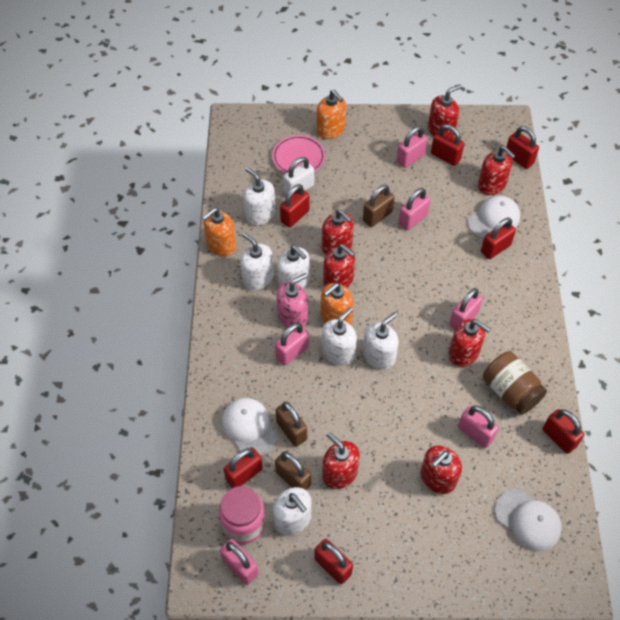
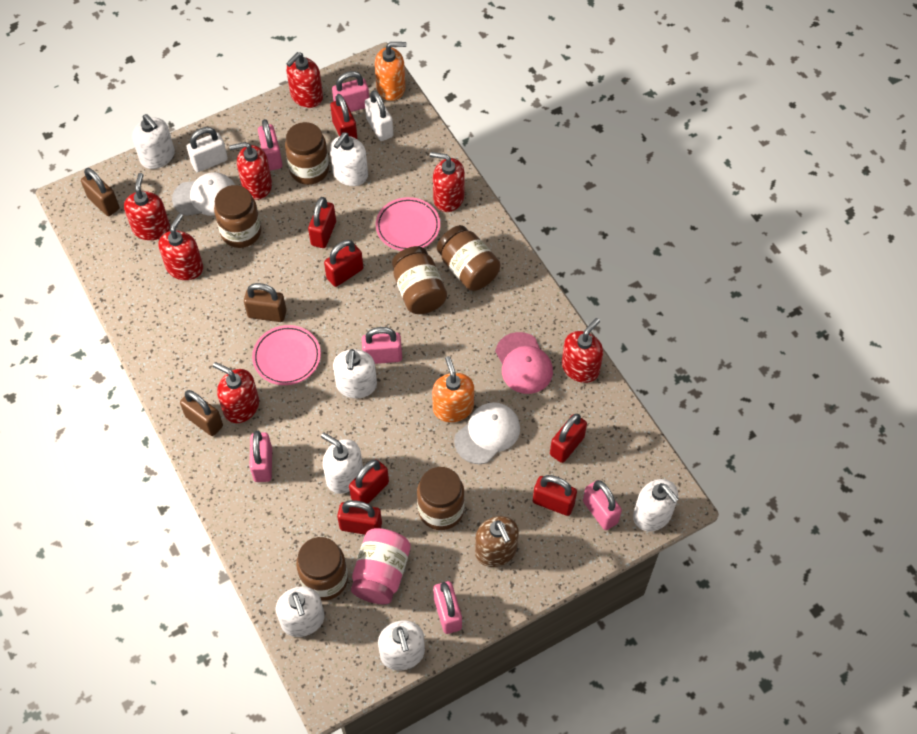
brown jar: 1 -> 6
brown soap dispenser: 0 -> 1
orange soap dispenser: 3 -> 2
pink cap: 0 -> 1
pink plate: 1 -> 2
pink soap dispenser: 1 -> 0
white cap: 3 -> 2
white padlock: 1 -> 2
white soap dispenser: 6 -> 7

